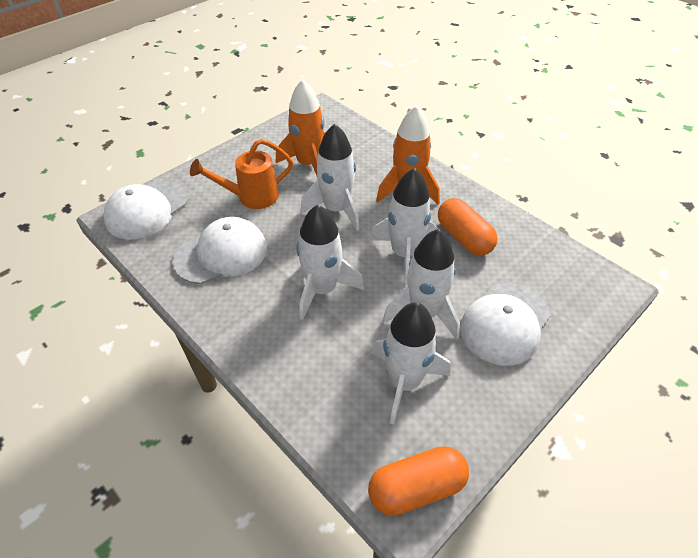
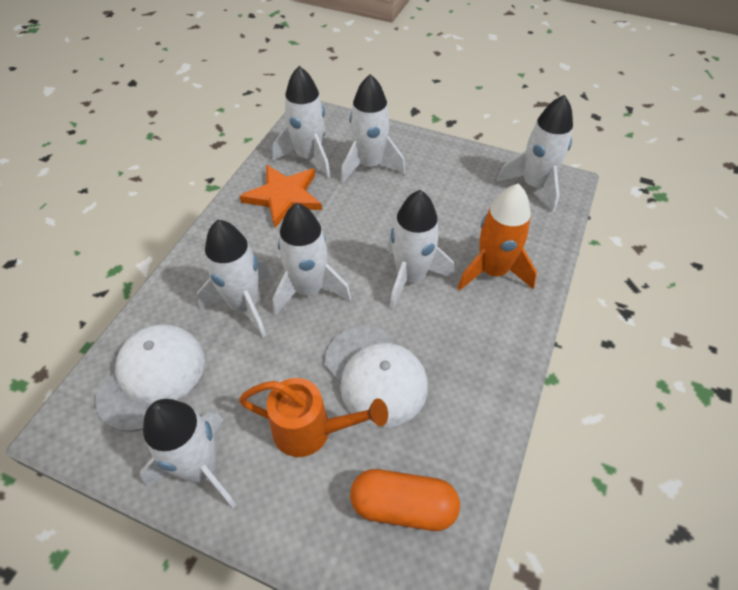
orange capsule: 2 -> 1
orange rocket: 2 -> 1
orange star: 0 -> 1
white cap: 3 -> 2
white rocket: 5 -> 7

